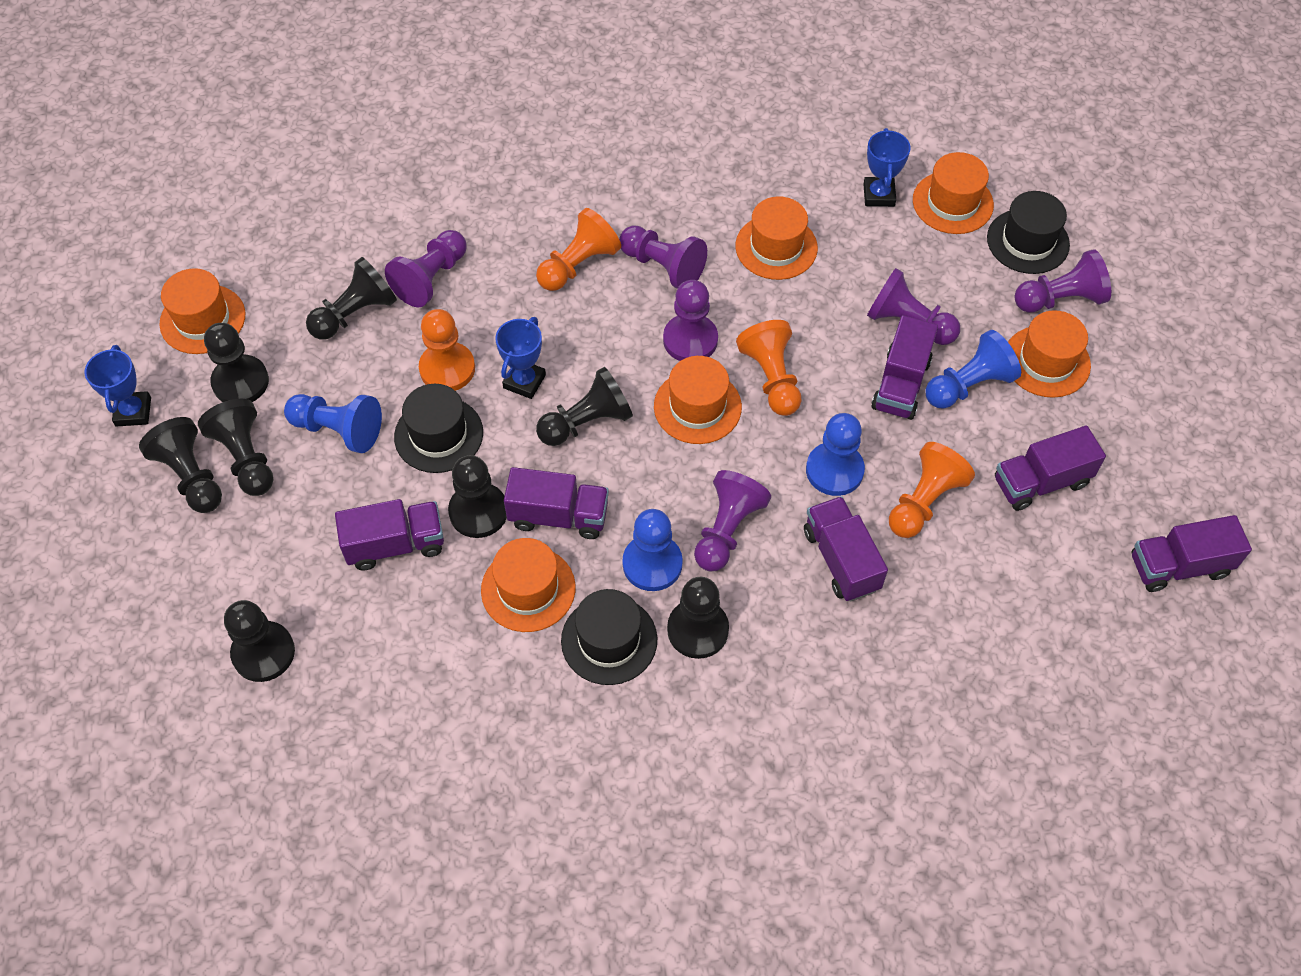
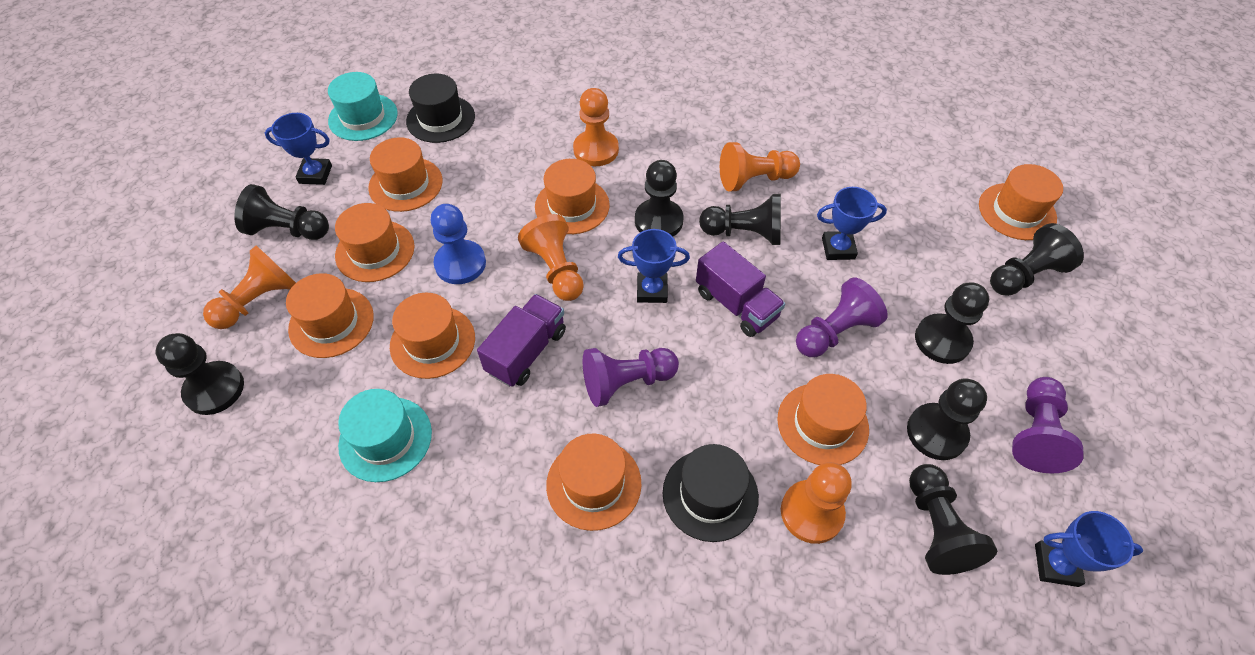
black hat: 3 -> 2
blue pawn: 4 -> 1
blue trophy: 3 -> 4
orange hat: 6 -> 8
orange pawn: 4 -> 5
purple pawn: 6 -> 3
purple truck: 6 -> 2
turquoise hat: 0 -> 2

